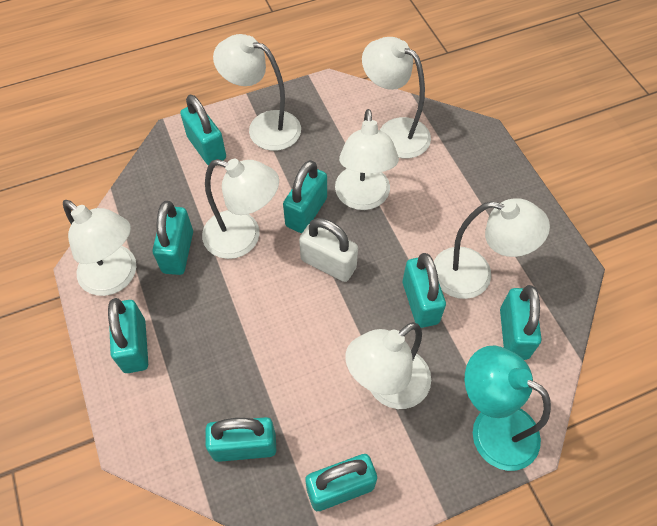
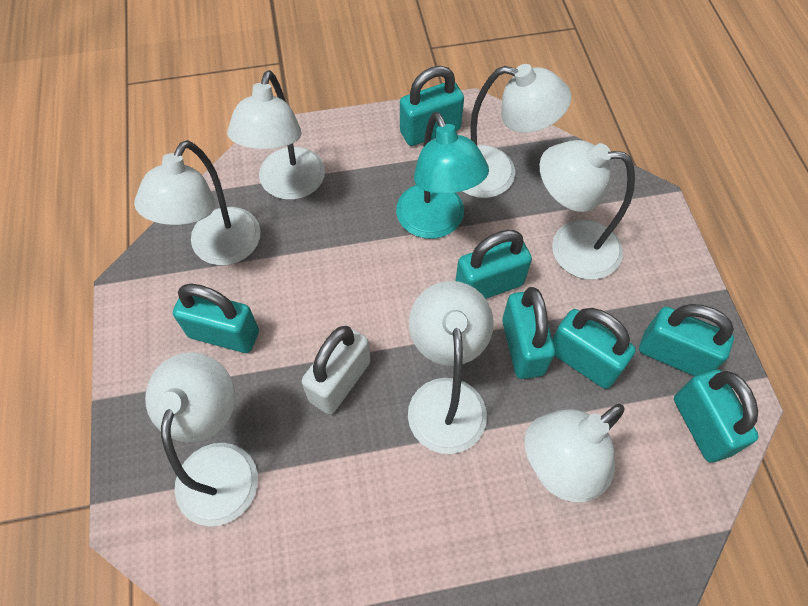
turquoise padlock: 8 -> 7

